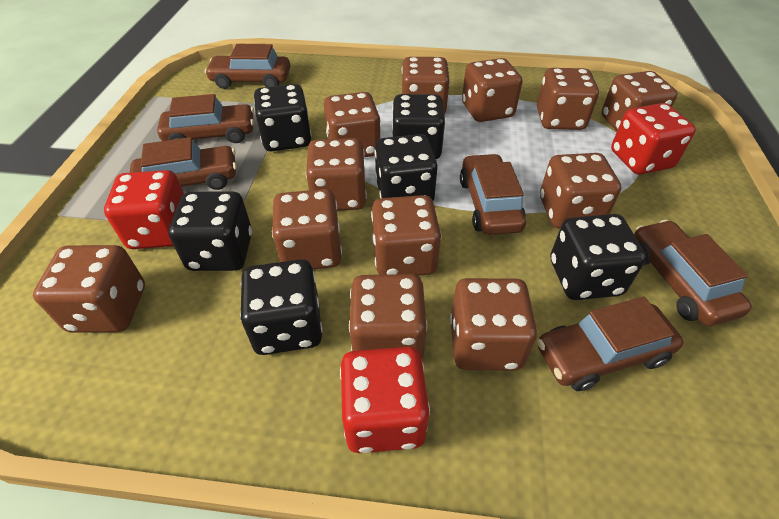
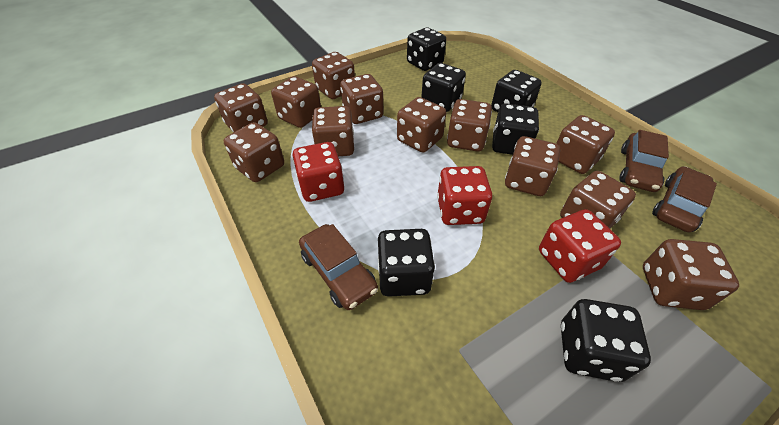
brown car: 6 -> 3

